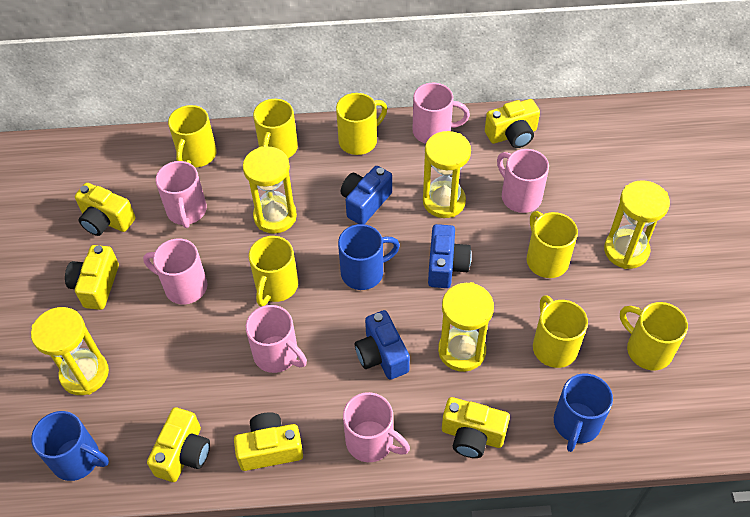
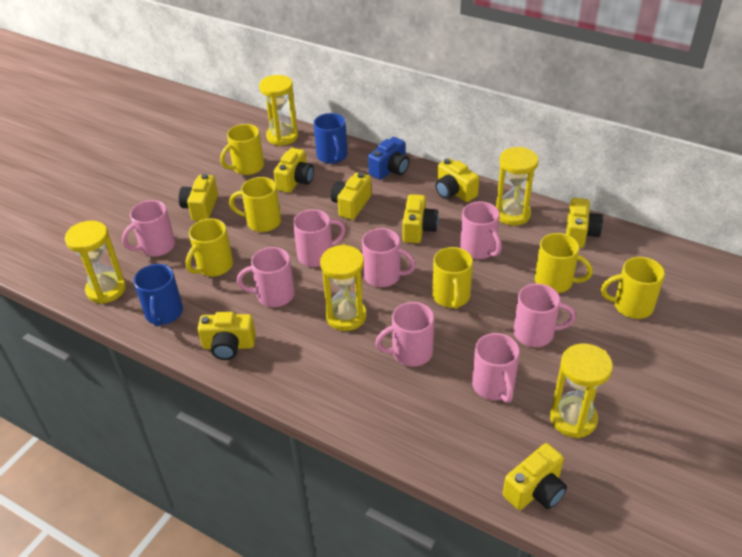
blue camera: 3 -> 1
blue mug: 3 -> 2
pink mug: 6 -> 8
yellow camera: 6 -> 8
yellow mug: 7 -> 6

